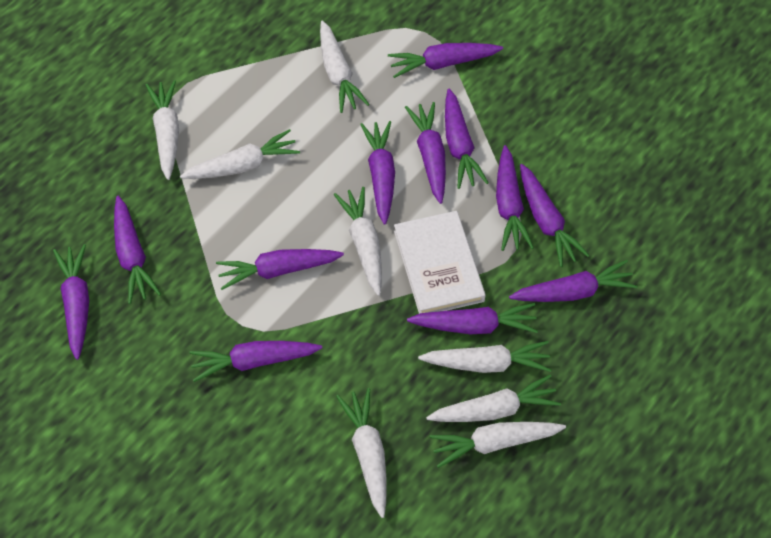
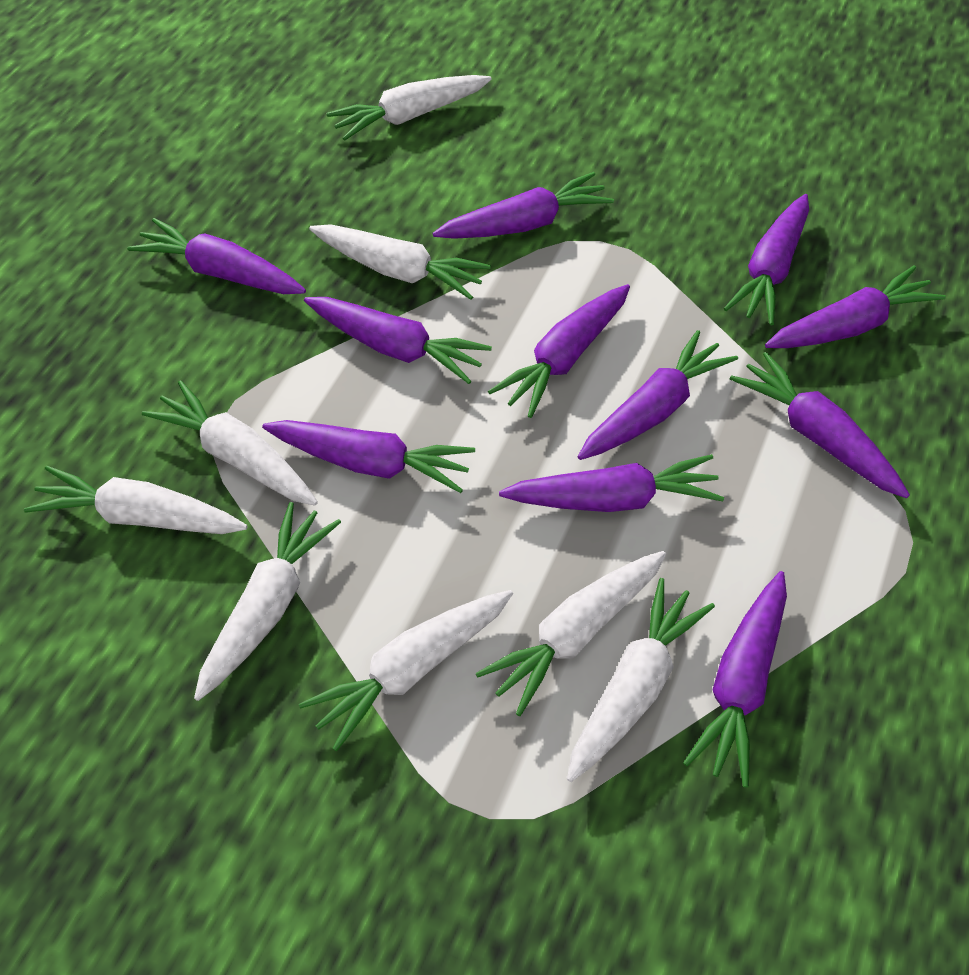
purple carrot: 12 -> 11
white book: 1 -> 0

